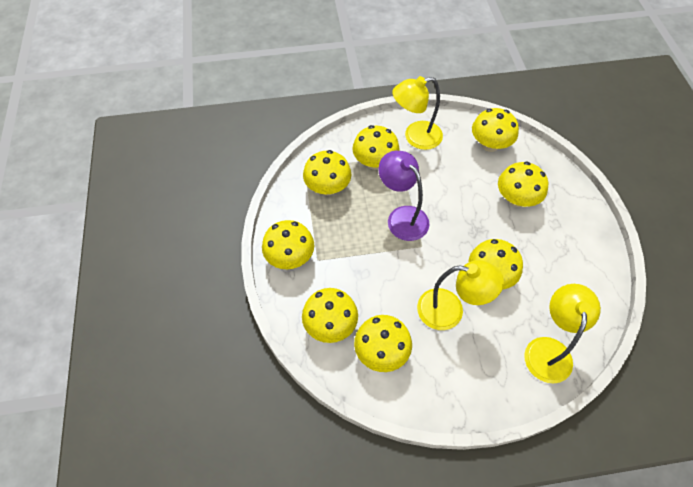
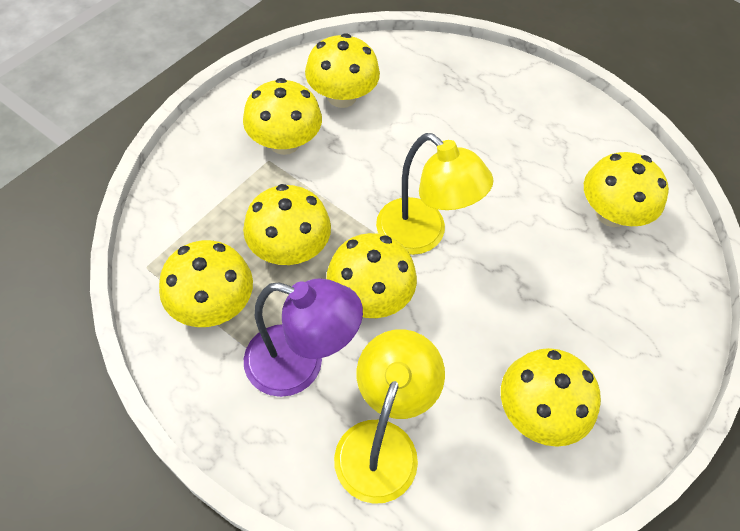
yellow lamp: 3 -> 2
yellow mushroom: 8 -> 7

